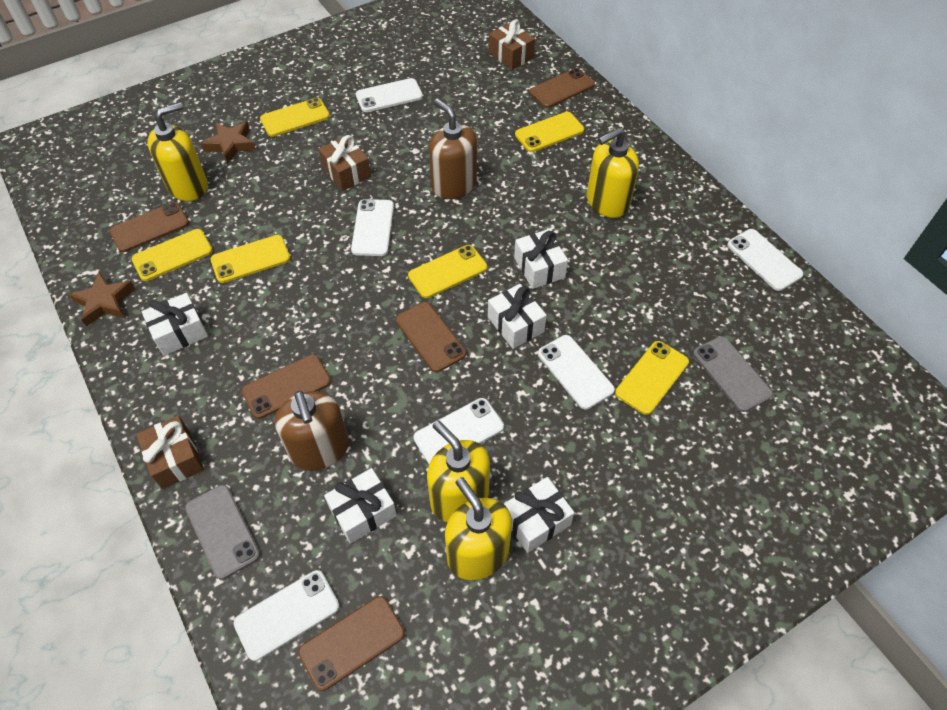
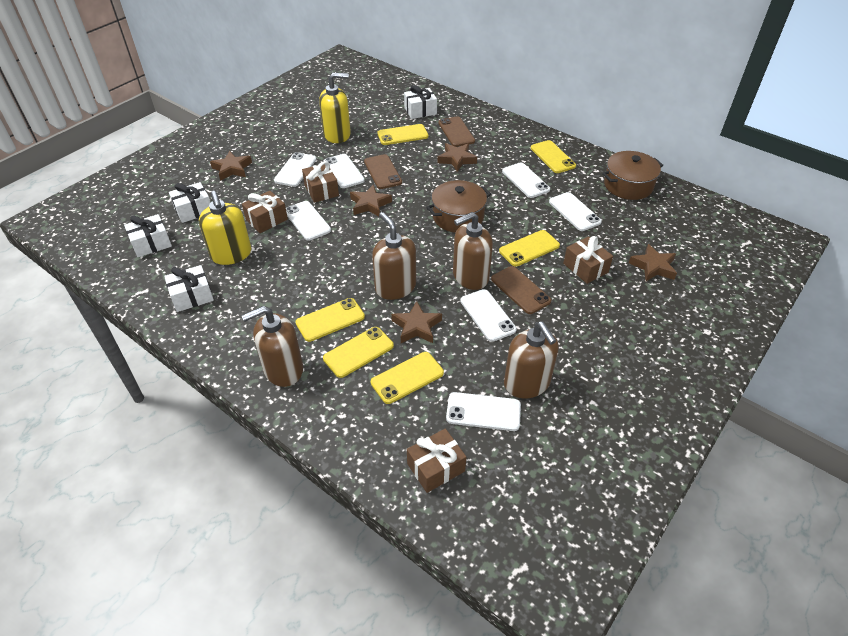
brown gift: 3 -> 4
brown phone: 5 -> 3
brown pot: 0 -> 2
brown soap dispenser: 2 -> 4
brown star: 2 -> 5
grey phone: 2 -> 0
white gift: 5 -> 4
white phone: 6 -> 7
yellow soap dispenser: 4 -> 2

